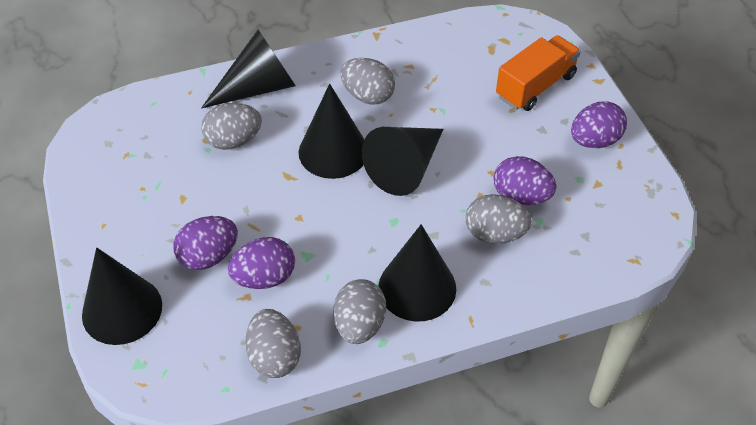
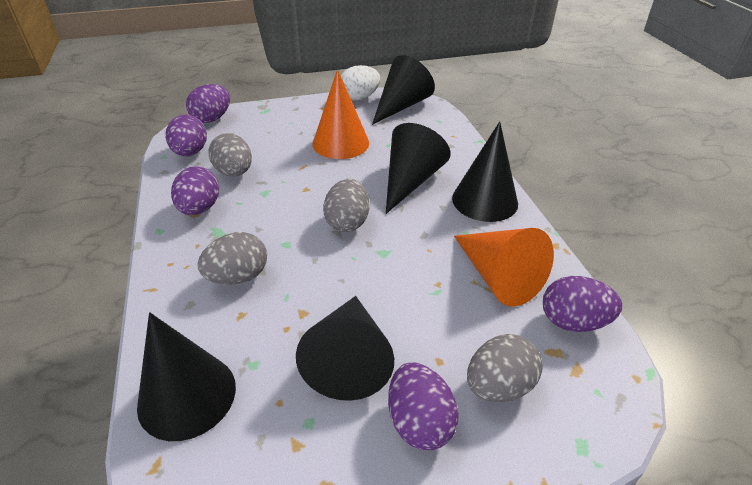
grey egg: 5 -> 4
orange cone: 0 -> 2
orange truck: 1 -> 0
purple egg: 4 -> 5
white egg: 0 -> 1

